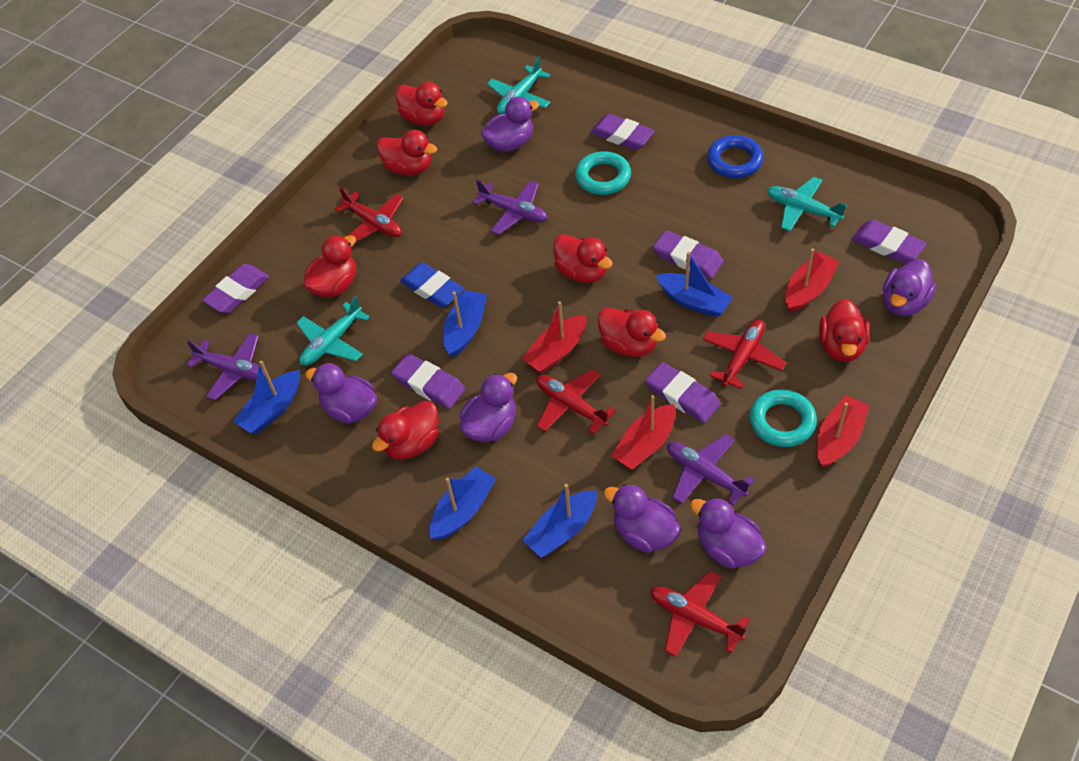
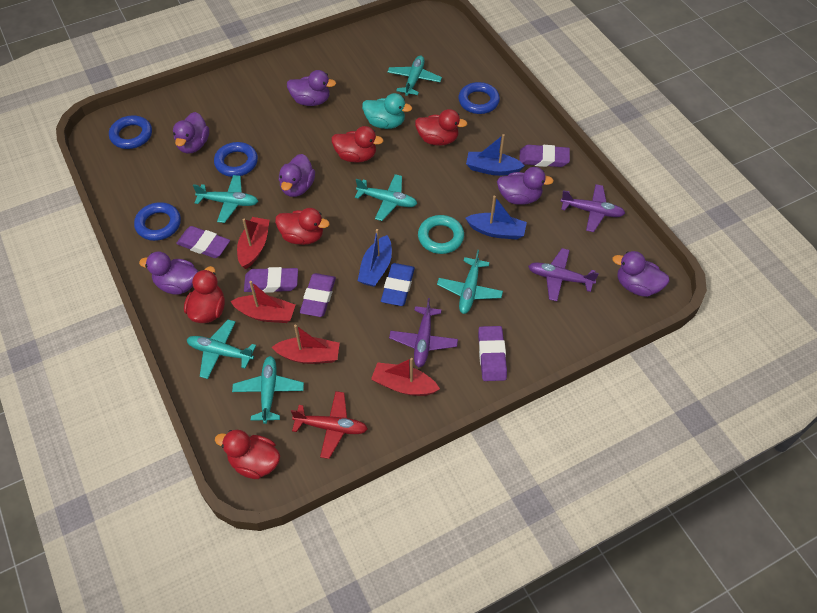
blue boat: 5 -> 3
blue ring: 1 -> 4
purple eraser: 6 -> 5
red duck: 7 -> 5
red plane: 4 -> 1
turquoise duck: 0 -> 1
turquoise plane: 3 -> 6
turquoise ring: 2 -> 1

